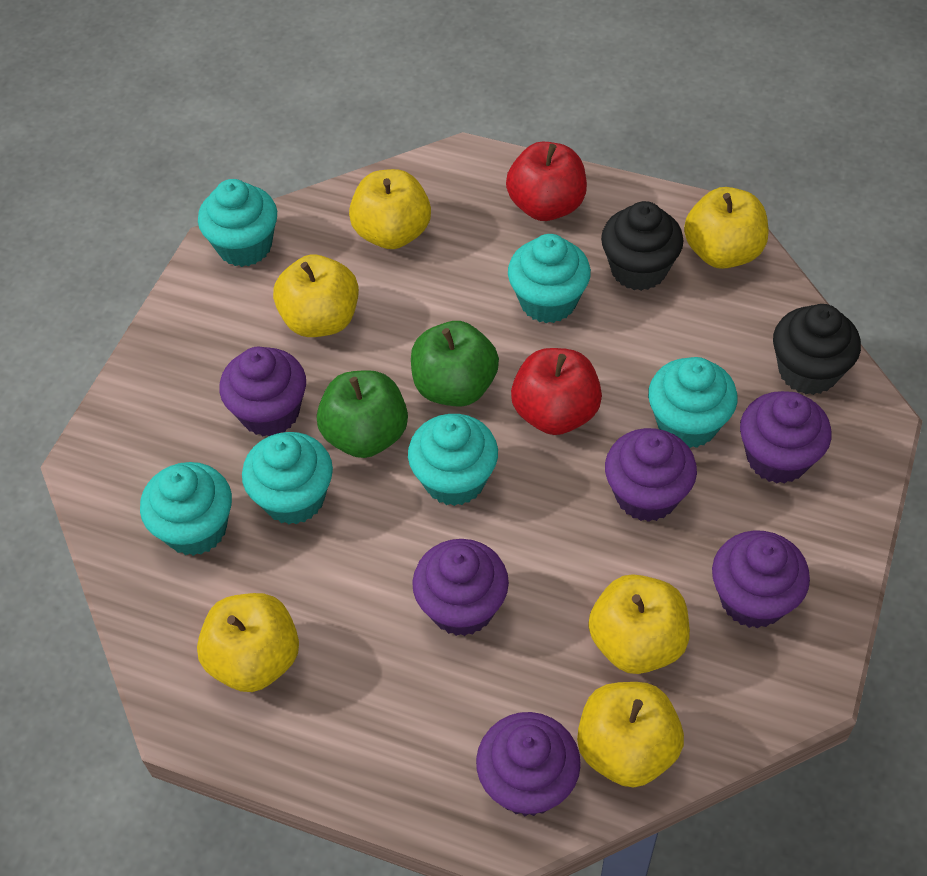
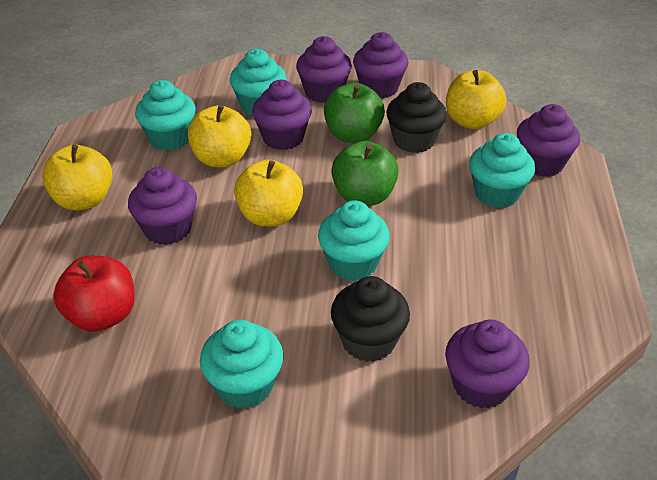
red apple: 2 -> 1
turquoise cupcake: 6 -> 5
yellow apple: 6 -> 4

